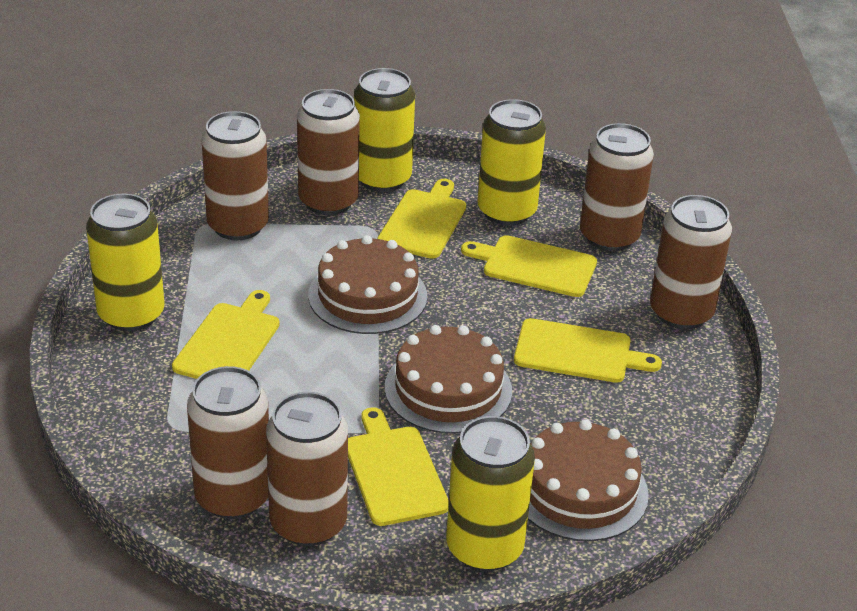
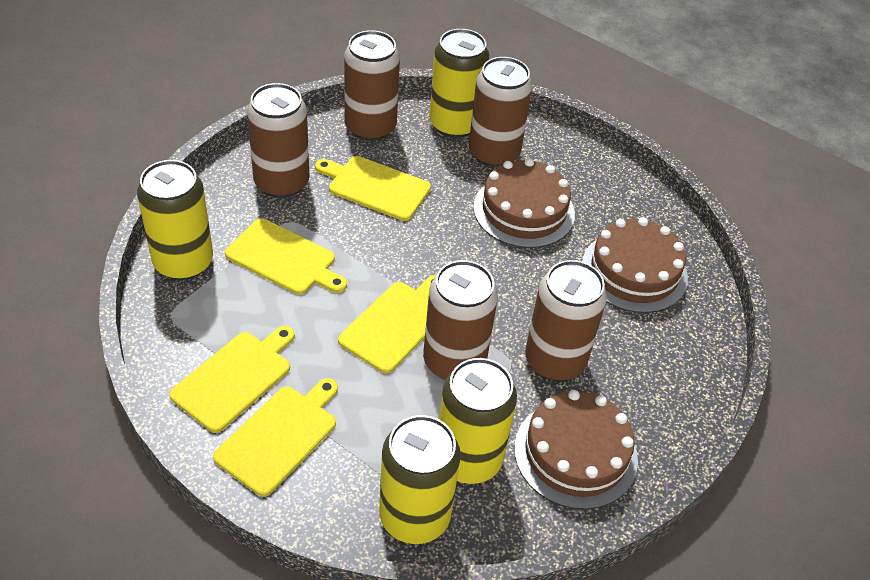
brown can: 6 -> 5

